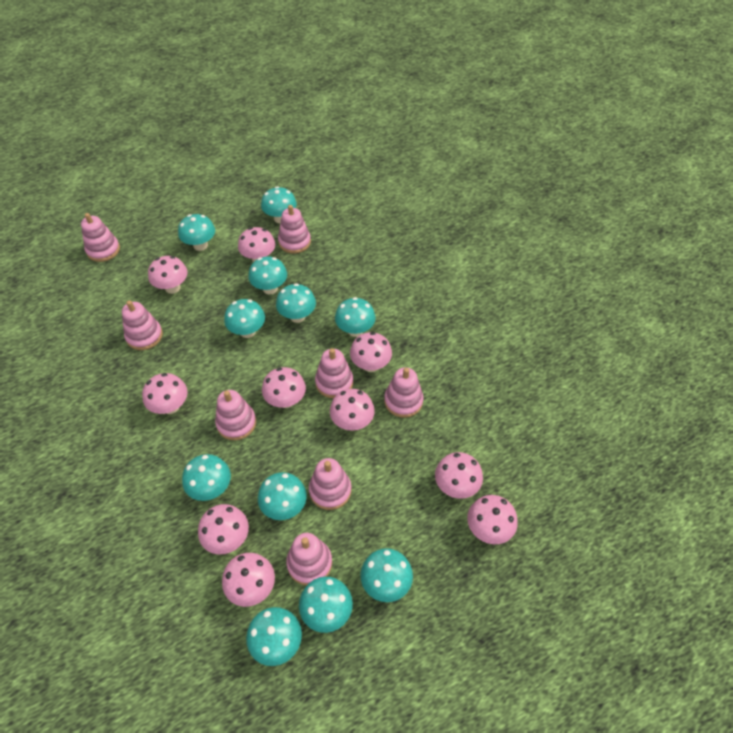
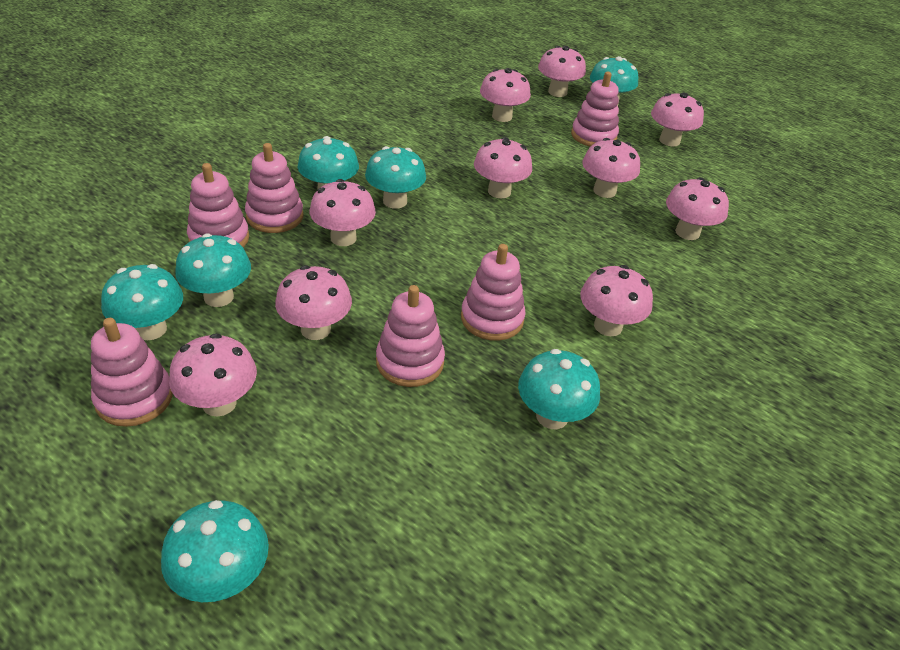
pink stacking toy: 8 -> 6
turquoise mushroom: 11 -> 7

